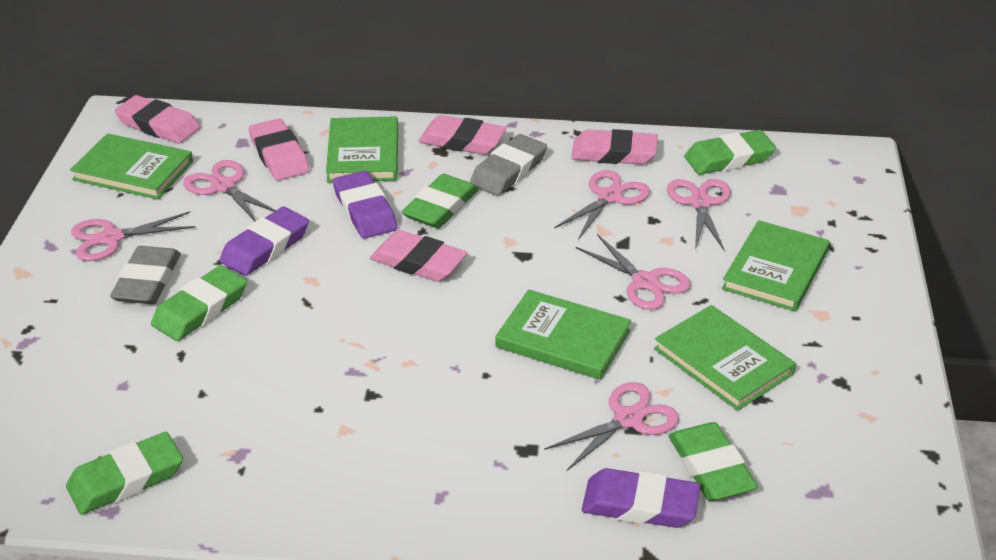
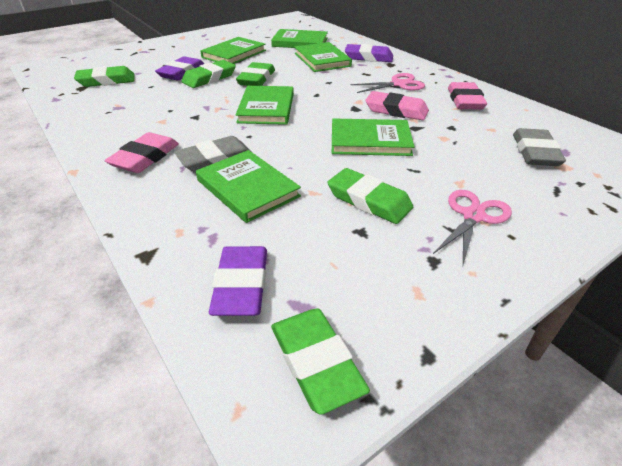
green book: 5 -> 6
pink eraser: 5 -> 3
pink scissors: 6 -> 2

